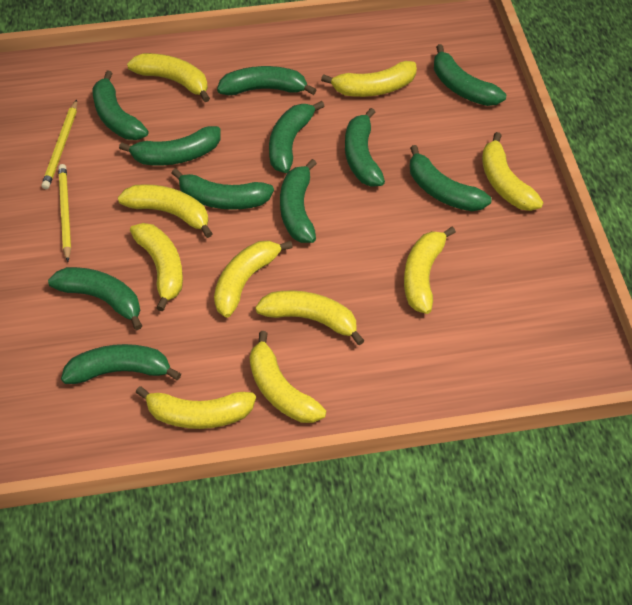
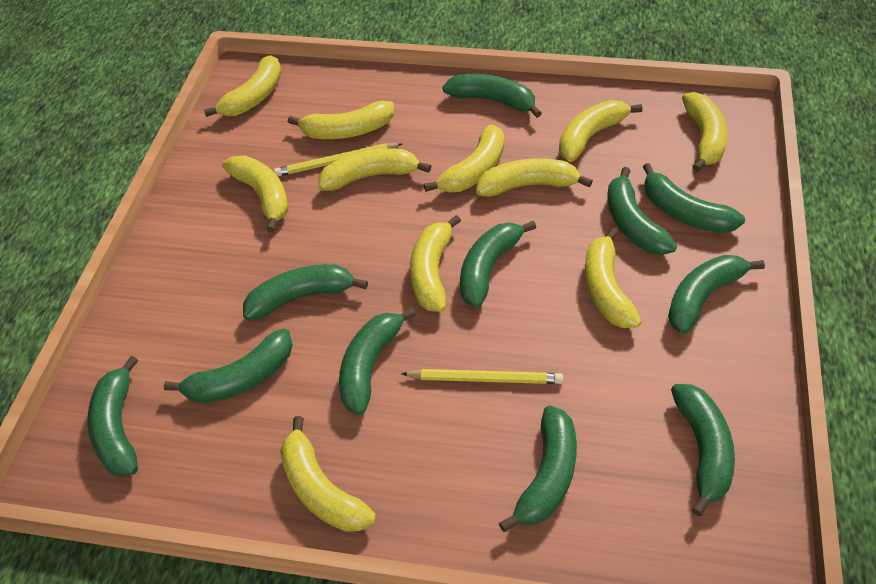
yellow banana: 10 -> 11

